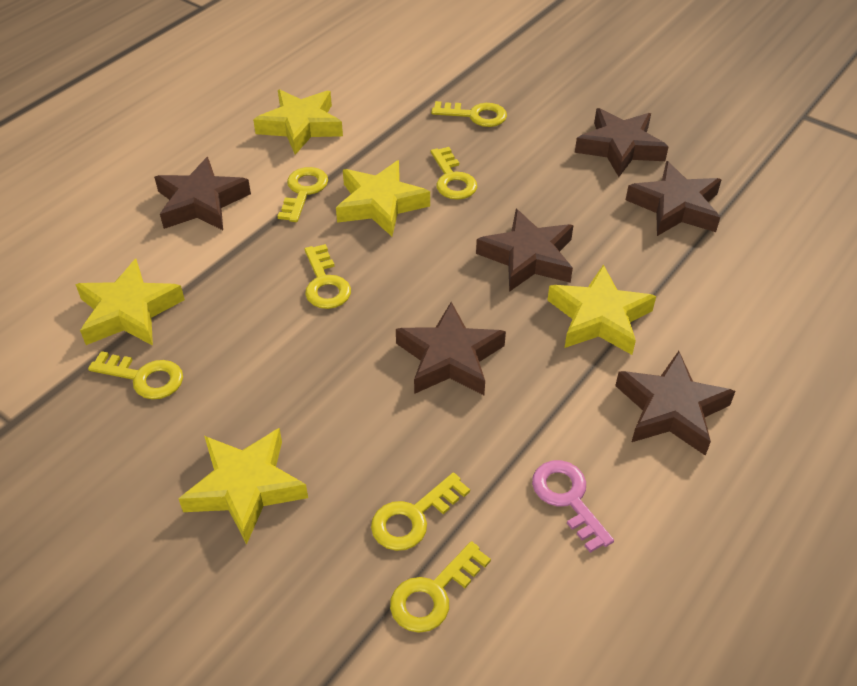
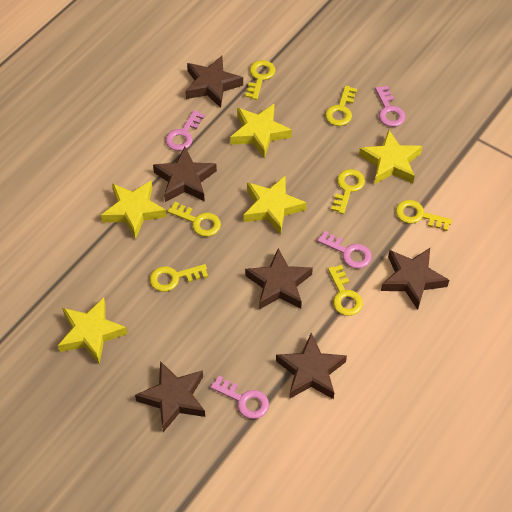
pink key: 1 -> 4

